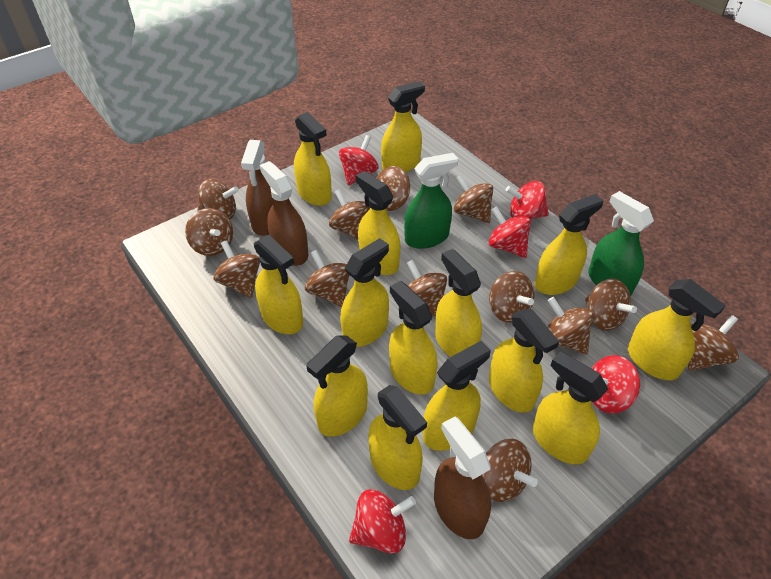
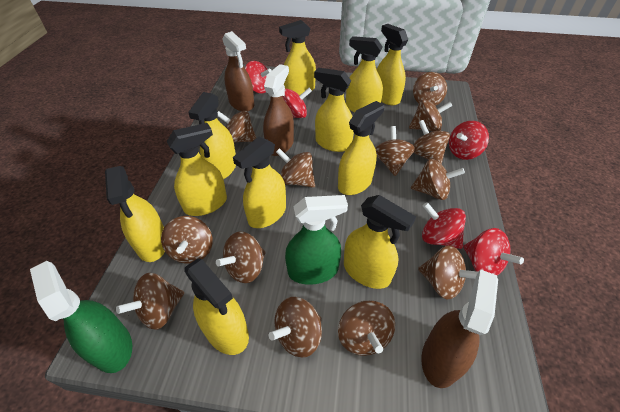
yellow spray bottle: 14 -> 11

